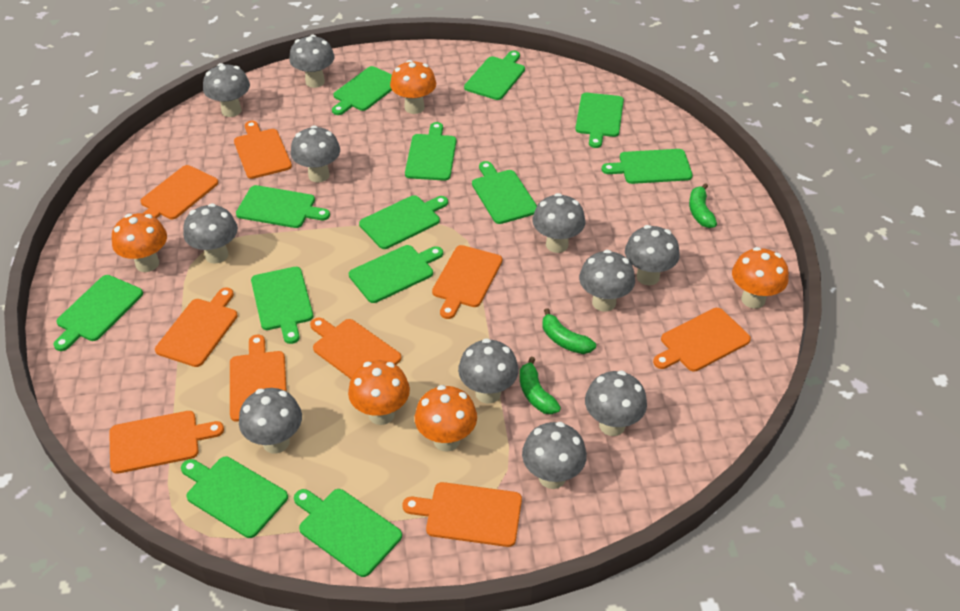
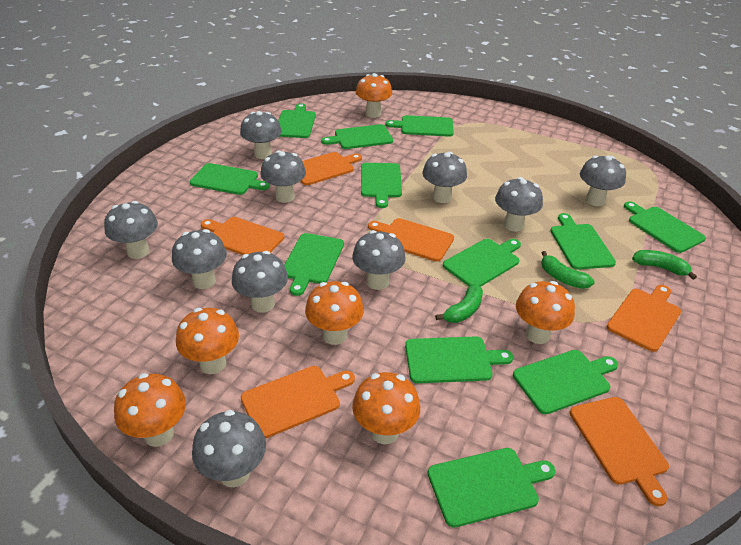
green cutting board: 13 -> 12
grey mushroom: 11 -> 10
orange cutting board: 9 -> 6
orange mushroom: 5 -> 6

